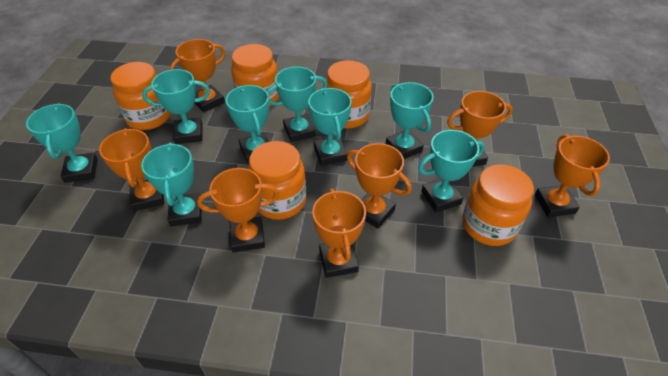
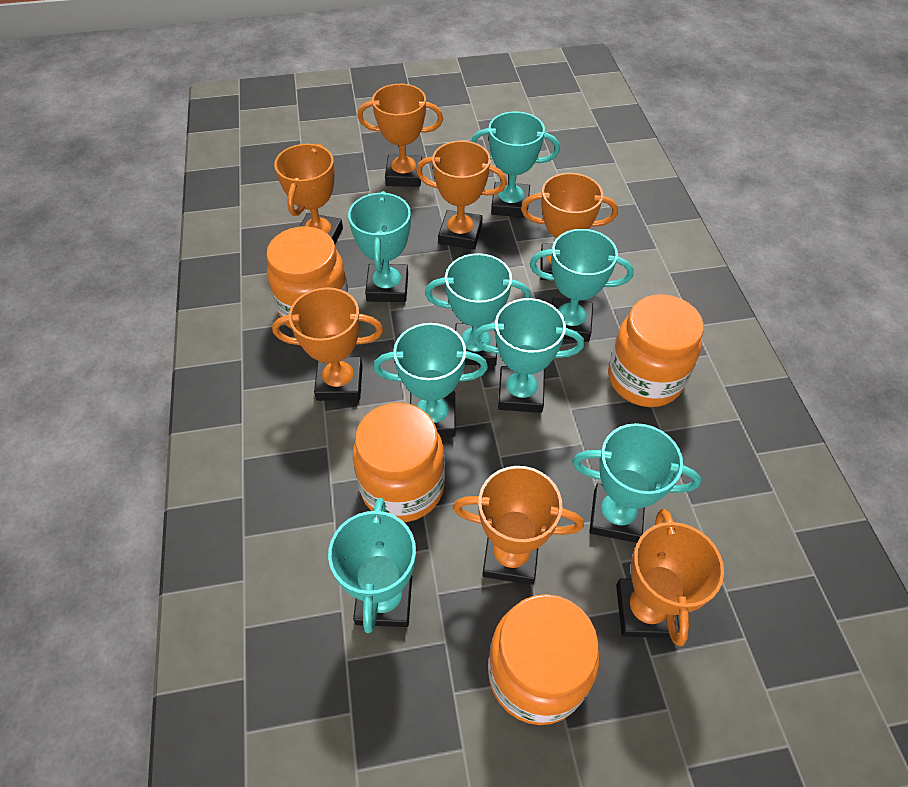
orange jar: 5 -> 4

